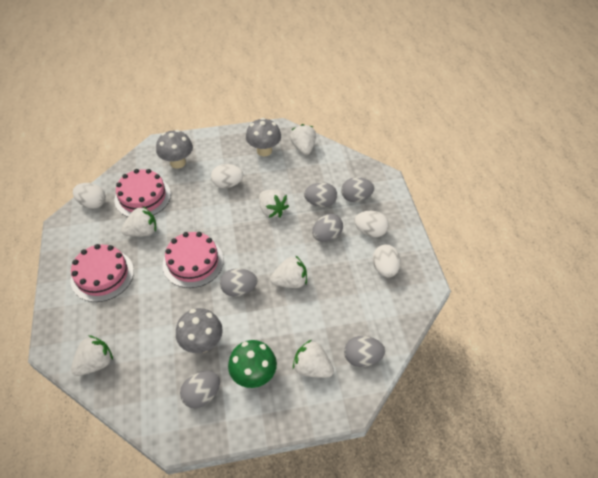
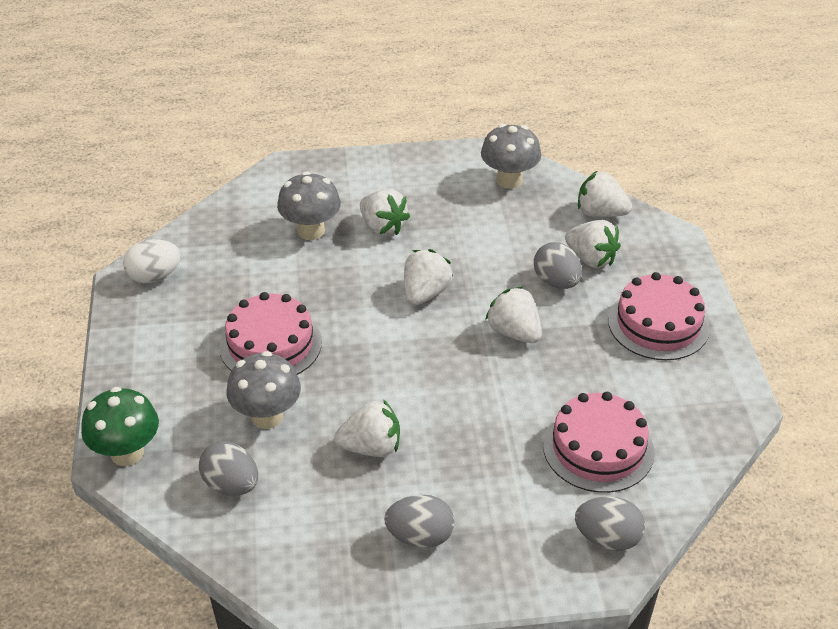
grey egg: 6 -> 4
white egg: 4 -> 1

